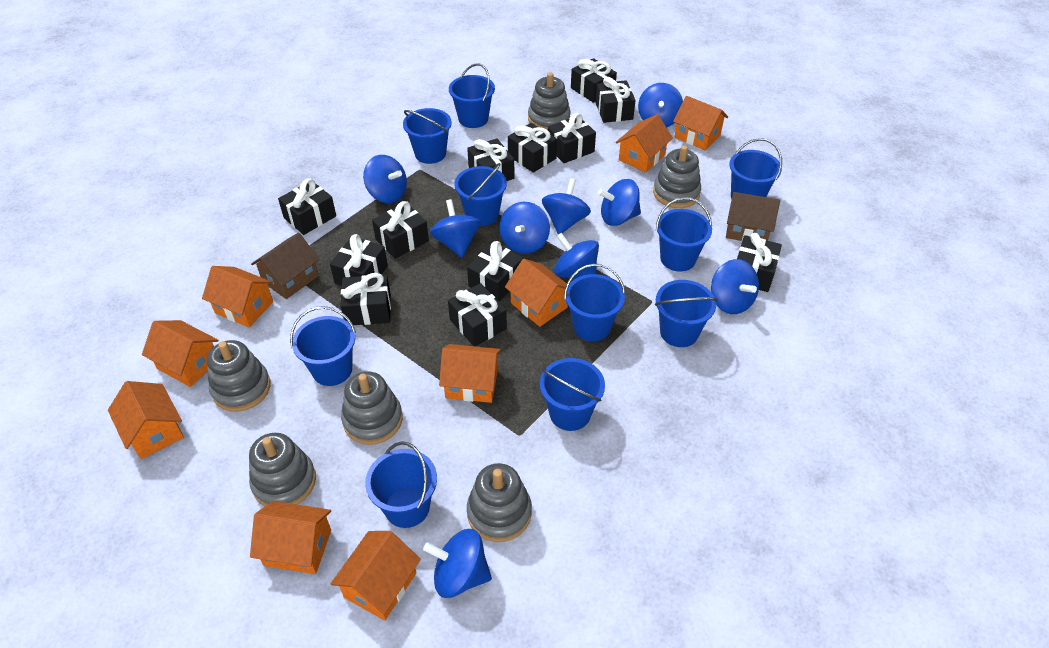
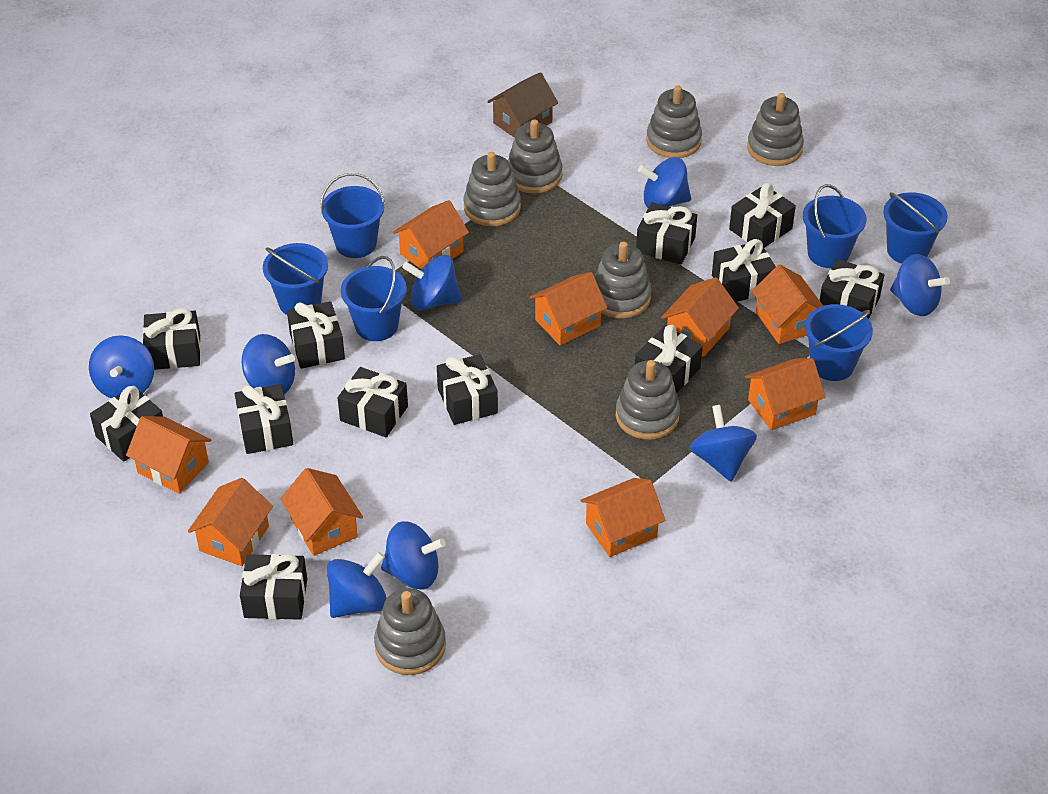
blue bucket: 10 -> 6
blue spinning top: 9 -> 8
brown house: 2 -> 1
grey stacking toy: 6 -> 7

